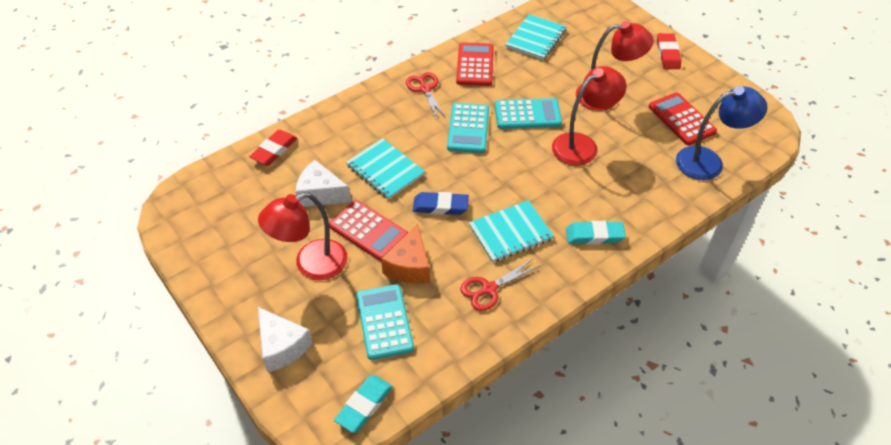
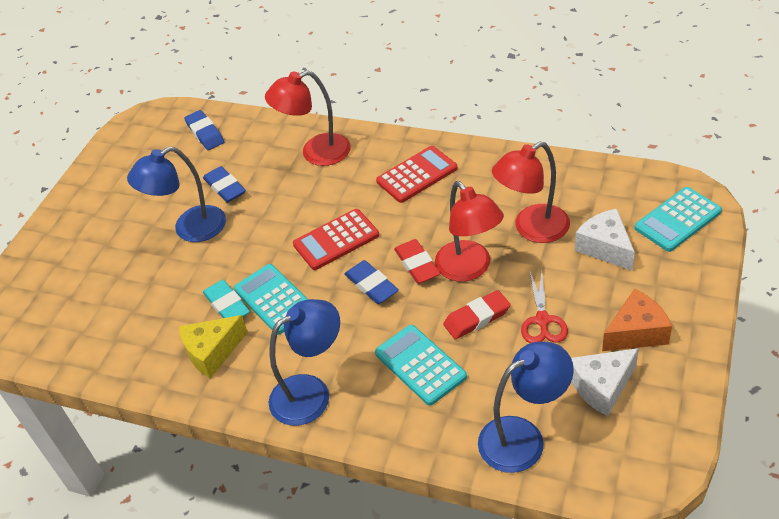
blue eraser: 1 -> 3
blue lamp: 1 -> 3
red calculator: 3 -> 2
red scissors: 2 -> 1
turquoise eraser: 2 -> 1
turquoise notebook: 3 -> 0
yellow cheese: 0 -> 1

